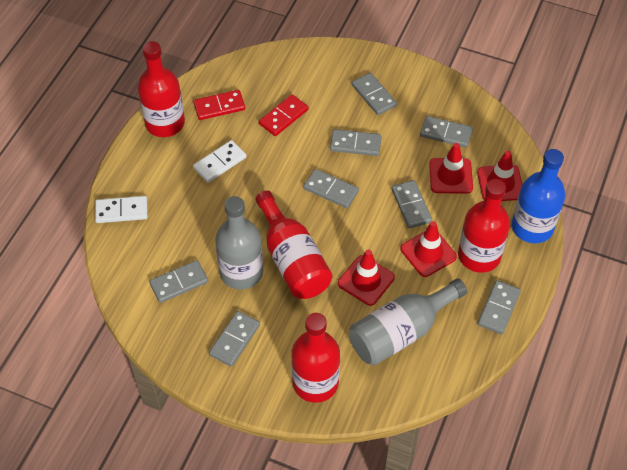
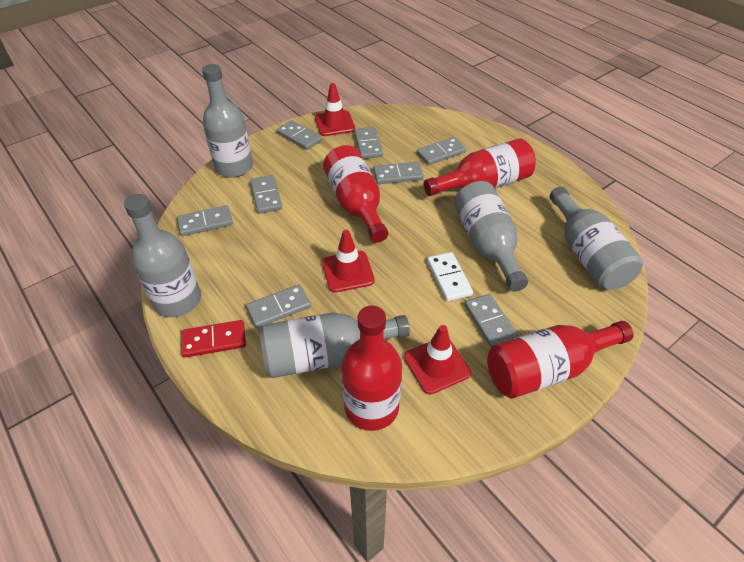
blue bottle: 1 -> 0
grey bottle: 2 -> 5
red domino: 2 -> 1
red traffic cone: 4 -> 3
white domino: 2 -> 1

